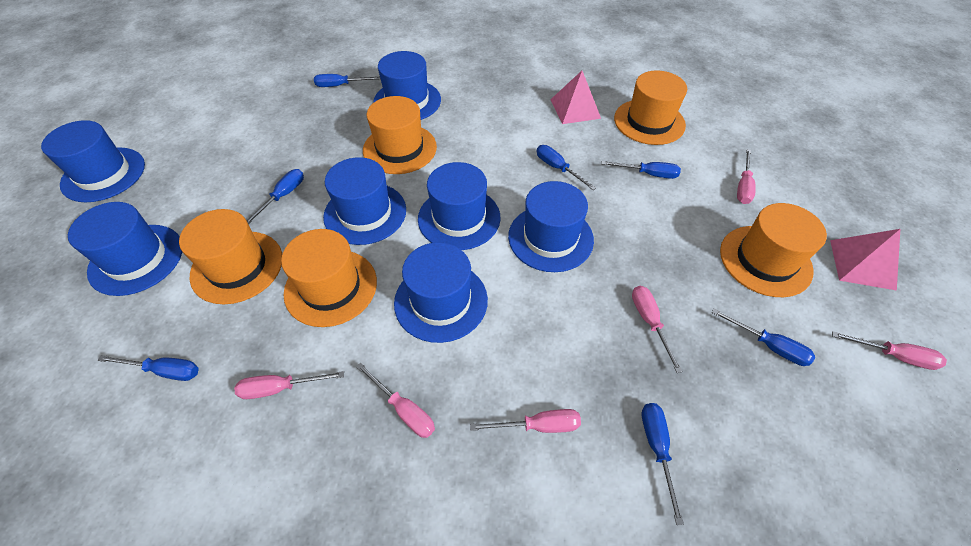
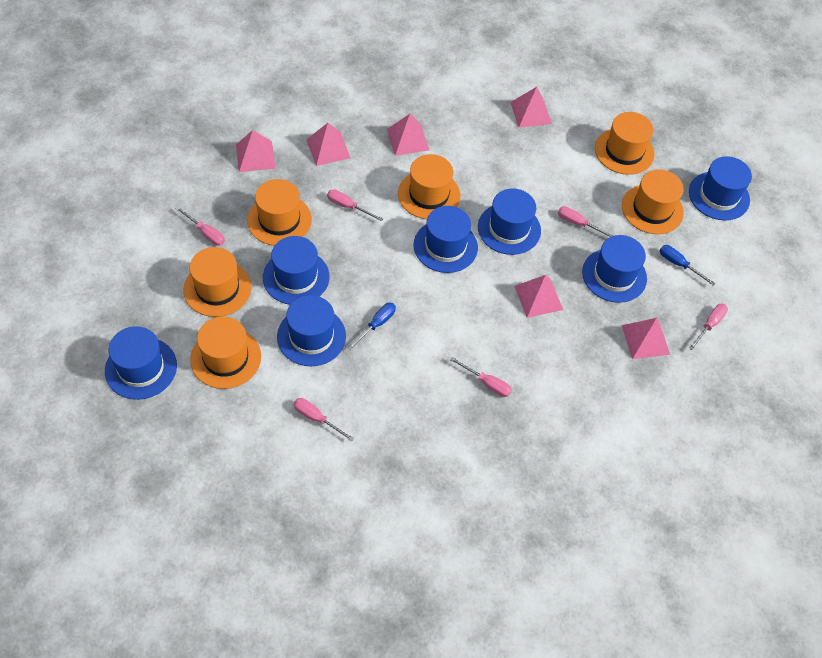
blue screwdriver: 7 -> 2
orange hat: 5 -> 6
pink pyramid: 2 -> 6

